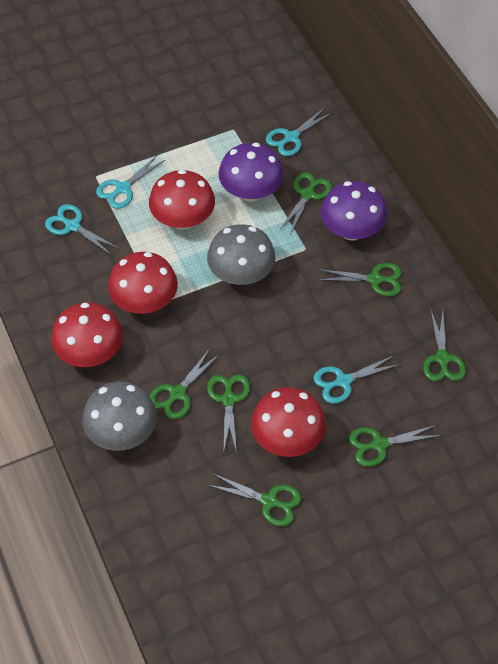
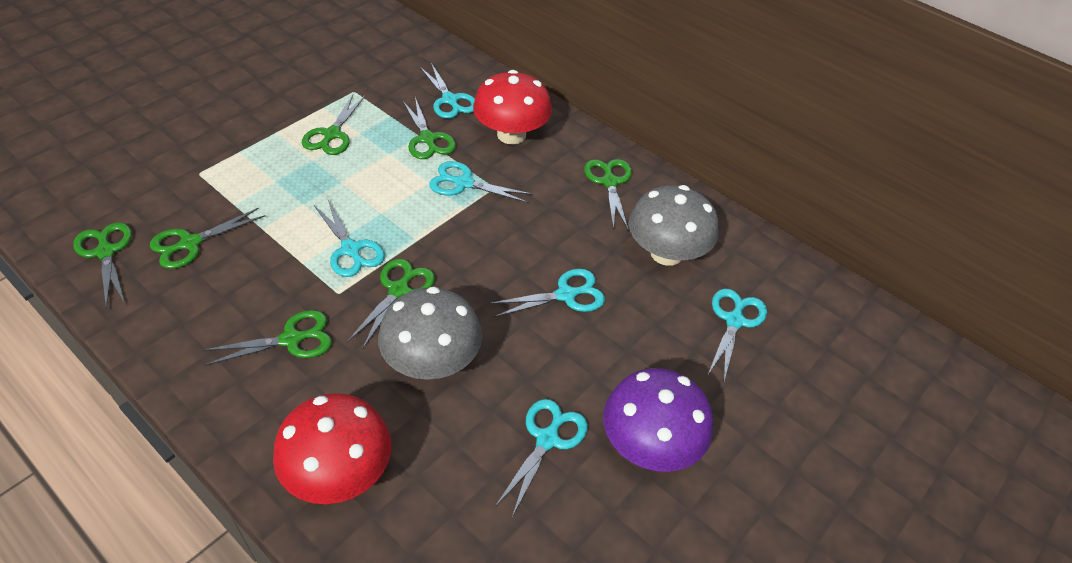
purple mushroom: 2 -> 1
red mushroom: 4 -> 2
turquoise scissors: 4 -> 6

